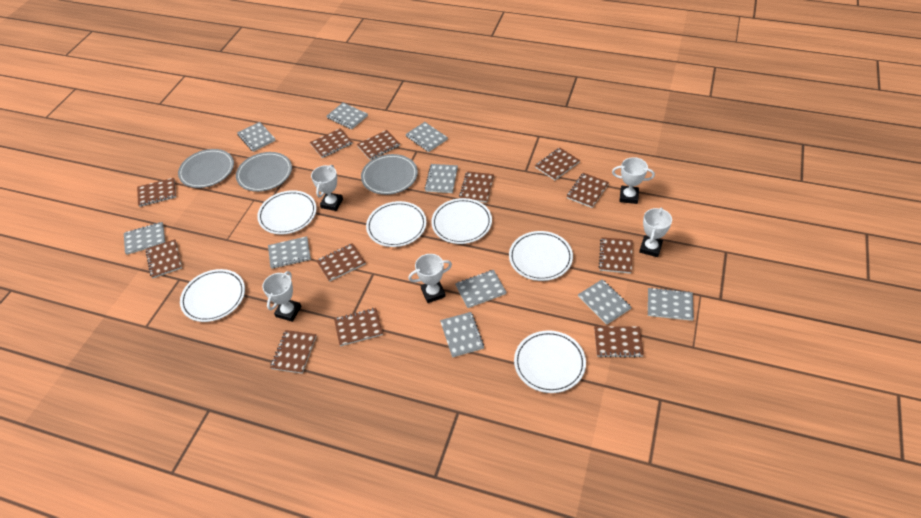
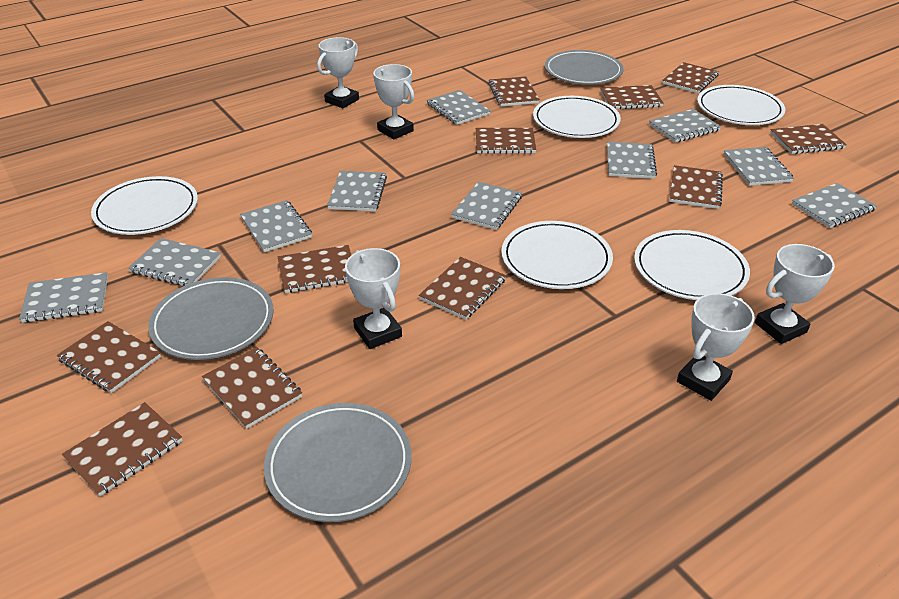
brown notebook: 12 -> 11
white plate: 6 -> 5

